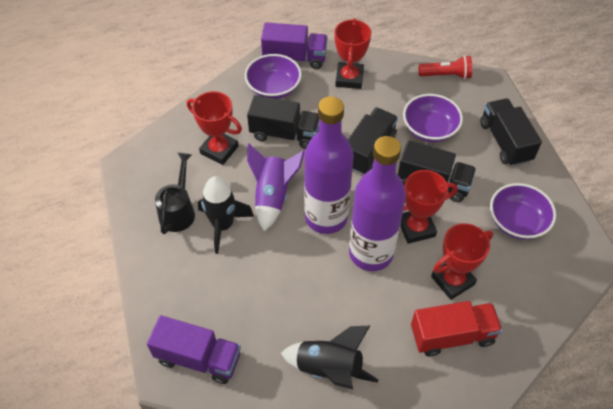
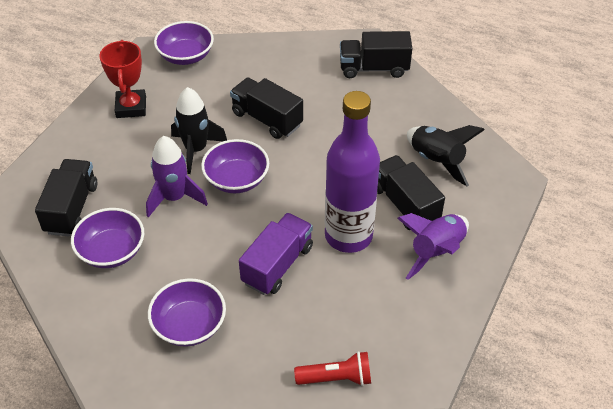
black watering can: 1 -> 0
purple bottle: 2 -> 1
purple bowl: 3 -> 4
purple rocket: 1 -> 2
purple truck: 2 -> 1
red trophy: 4 -> 1
red truck: 1 -> 0

